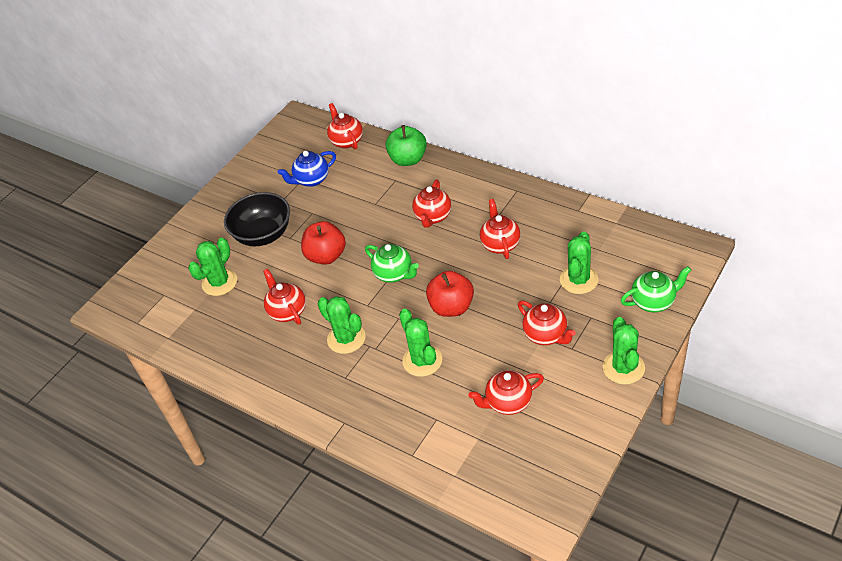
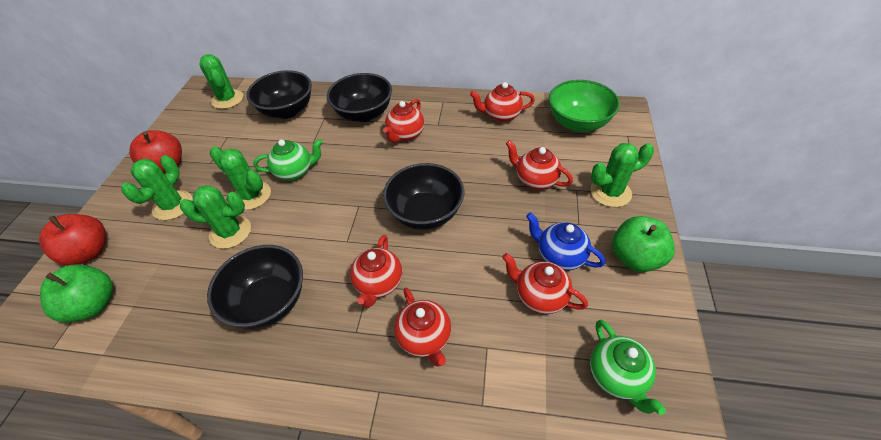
black bowl: 1 -> 4
green apple: 1 -> 2
green bowl: 0 -> 1

